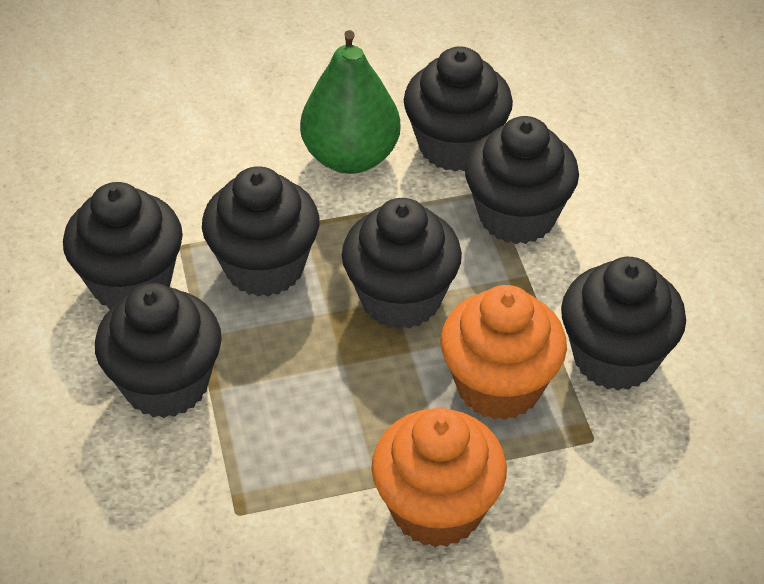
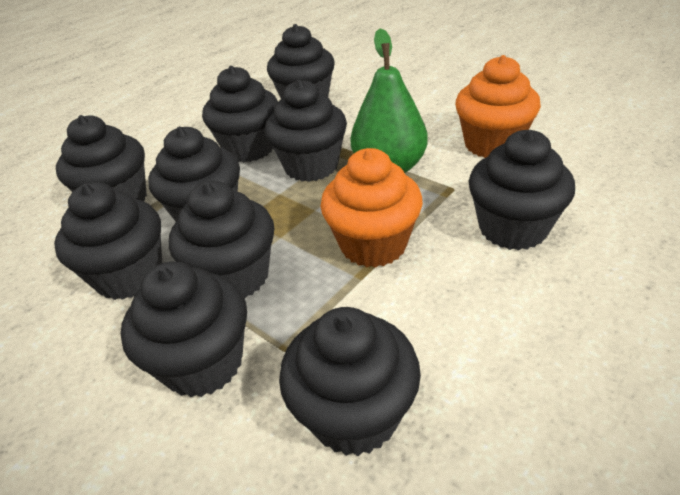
black cupcake: 7 -> 10

